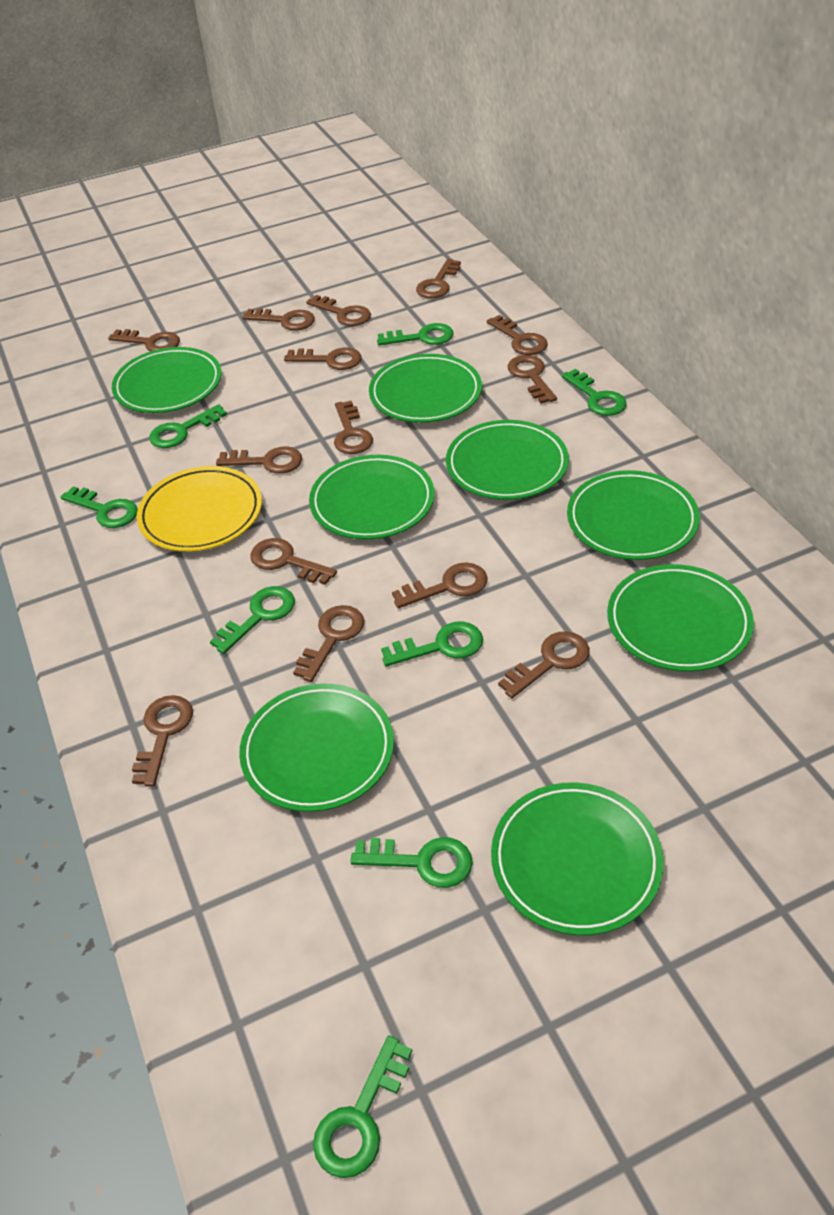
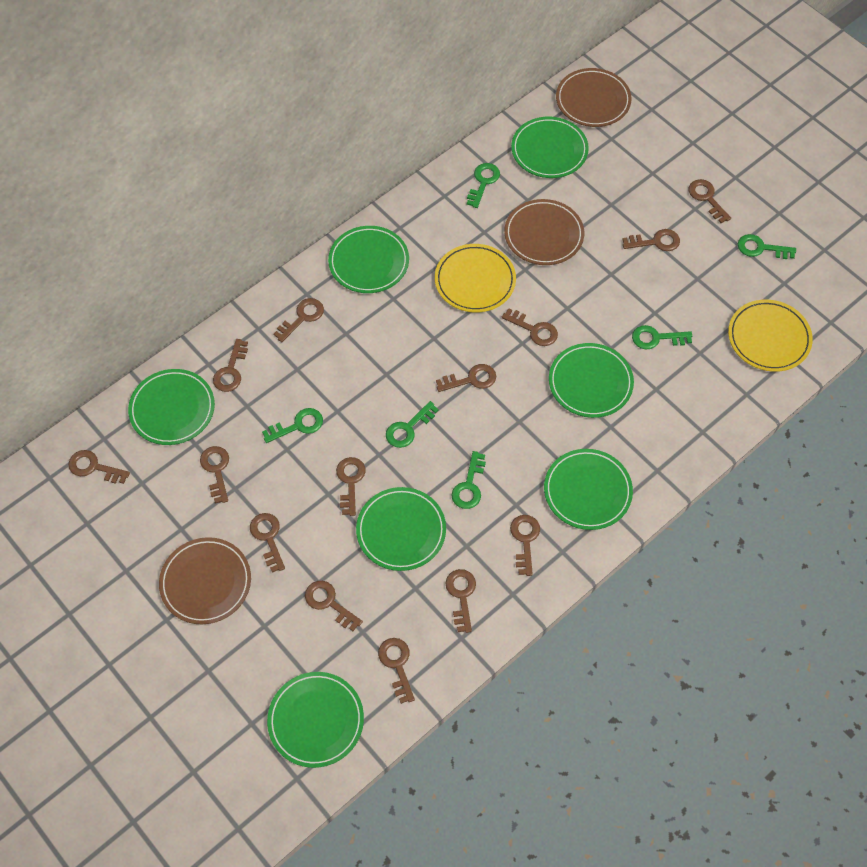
brown plate: 0 -> 3
green key: 8 -> 6
green plate: 8 -> 7
yellow plate: 1 -> 2

